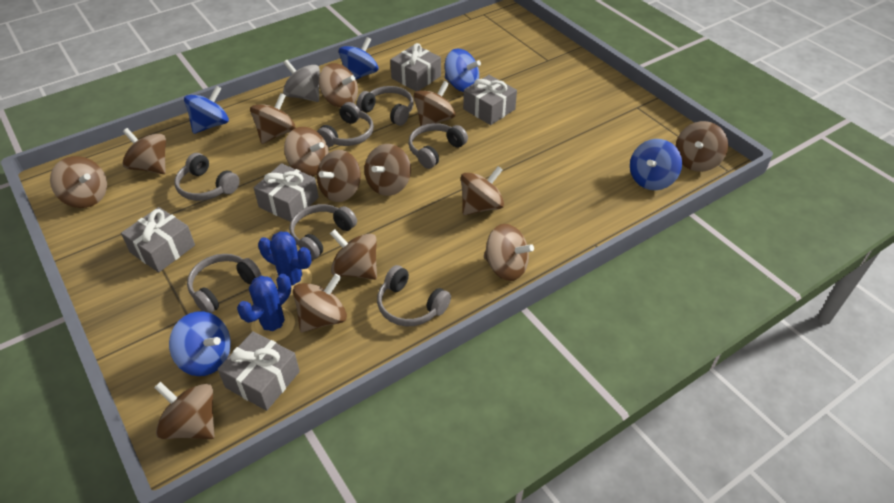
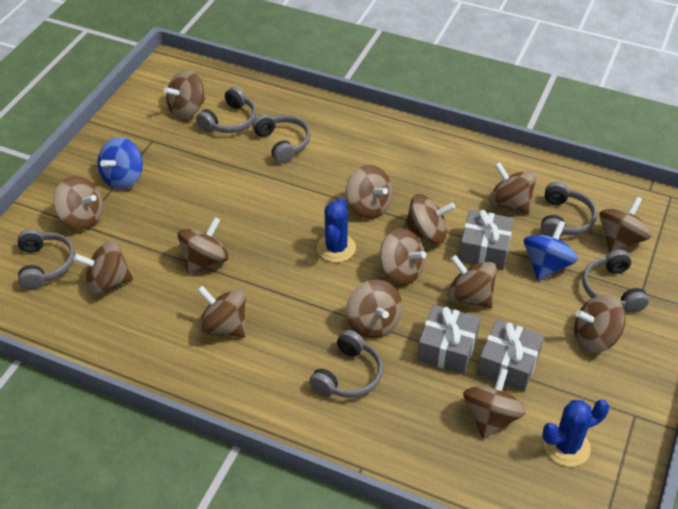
blue spinning top: 5 -> 2
grey gift: 5 -> 3
grey headphones: 7 -> 6
grey spinning top: 1 -> 0

